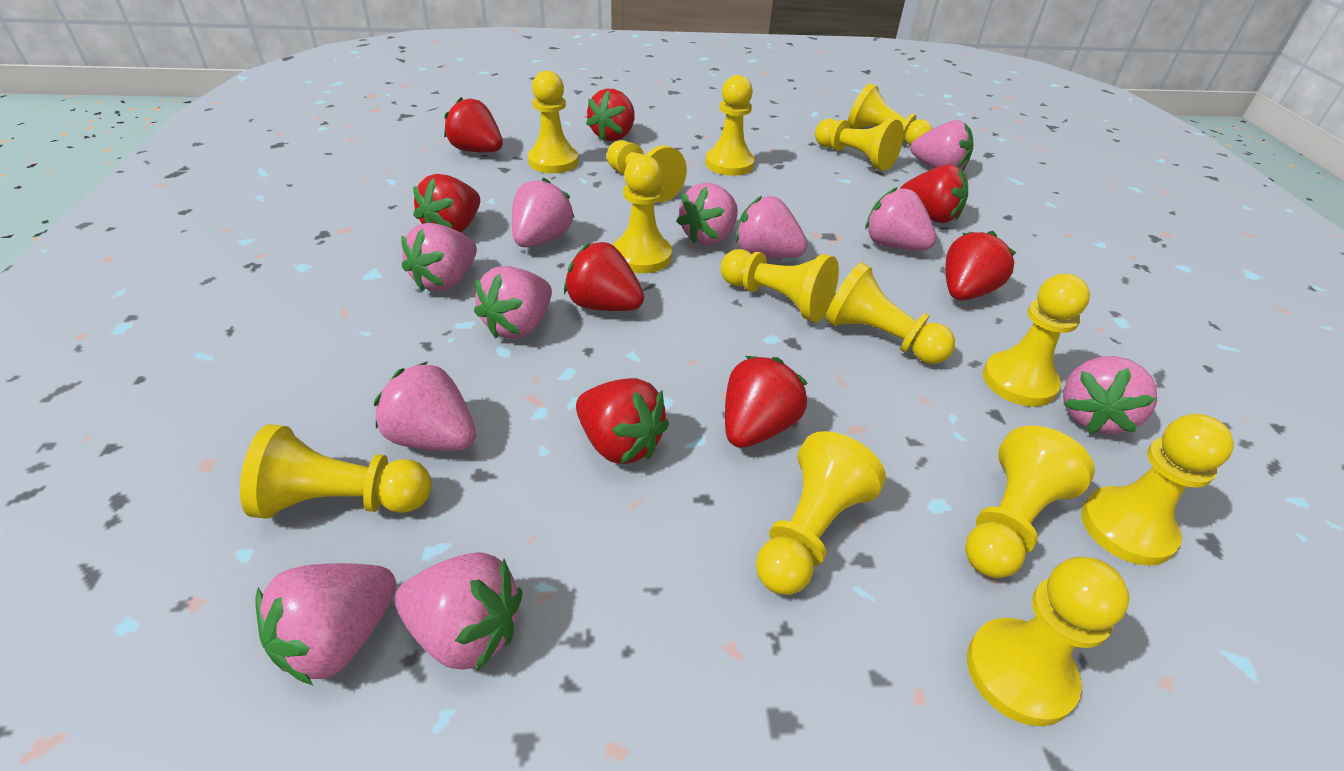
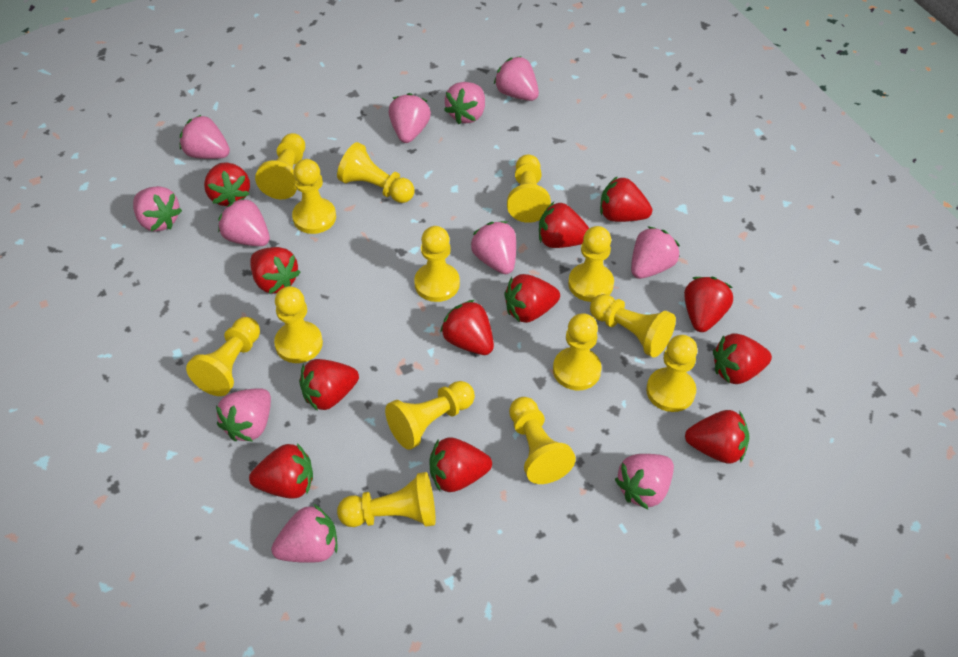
red strawberry: 8 -> 12

